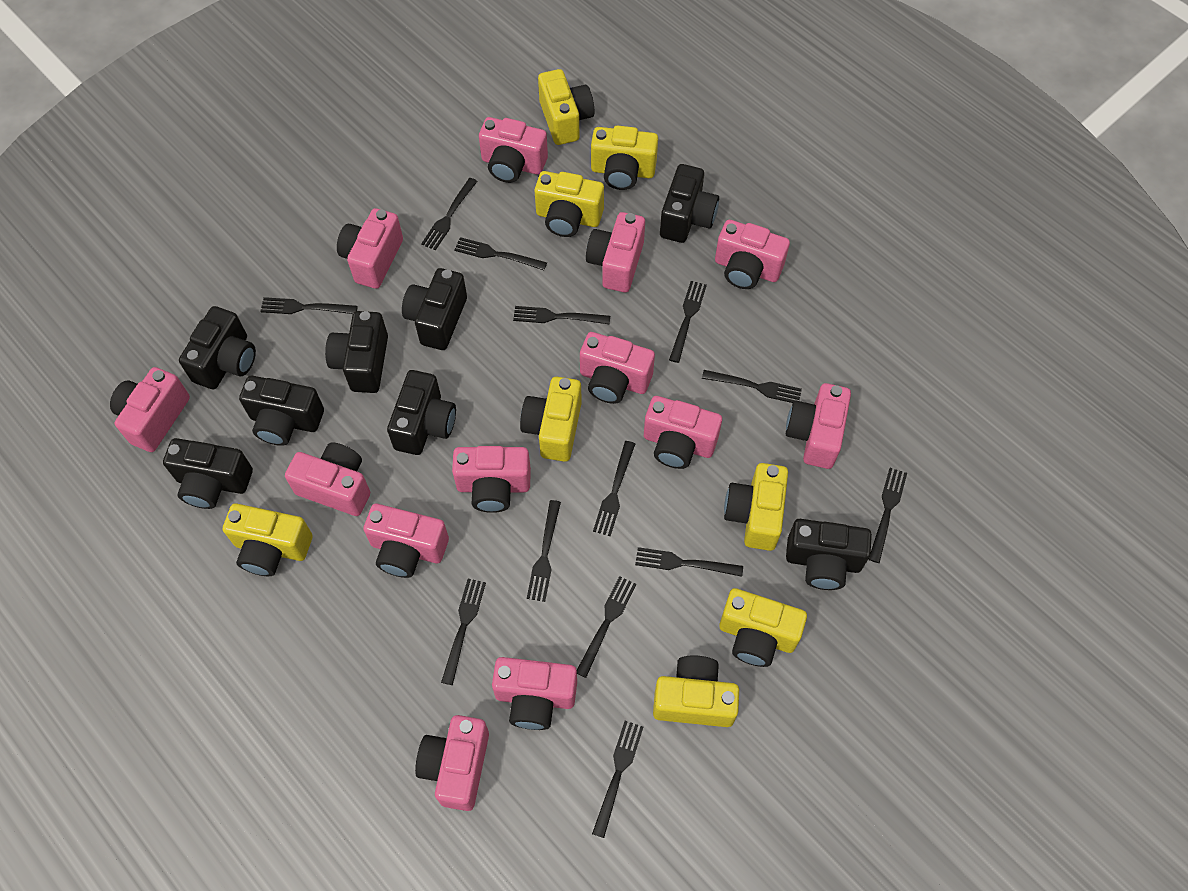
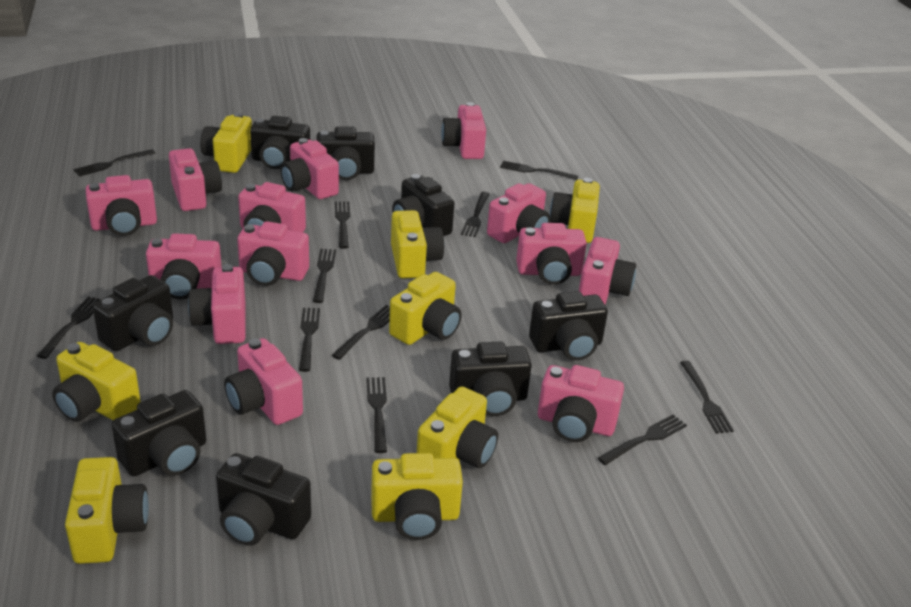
black fork: 13 -> 11

